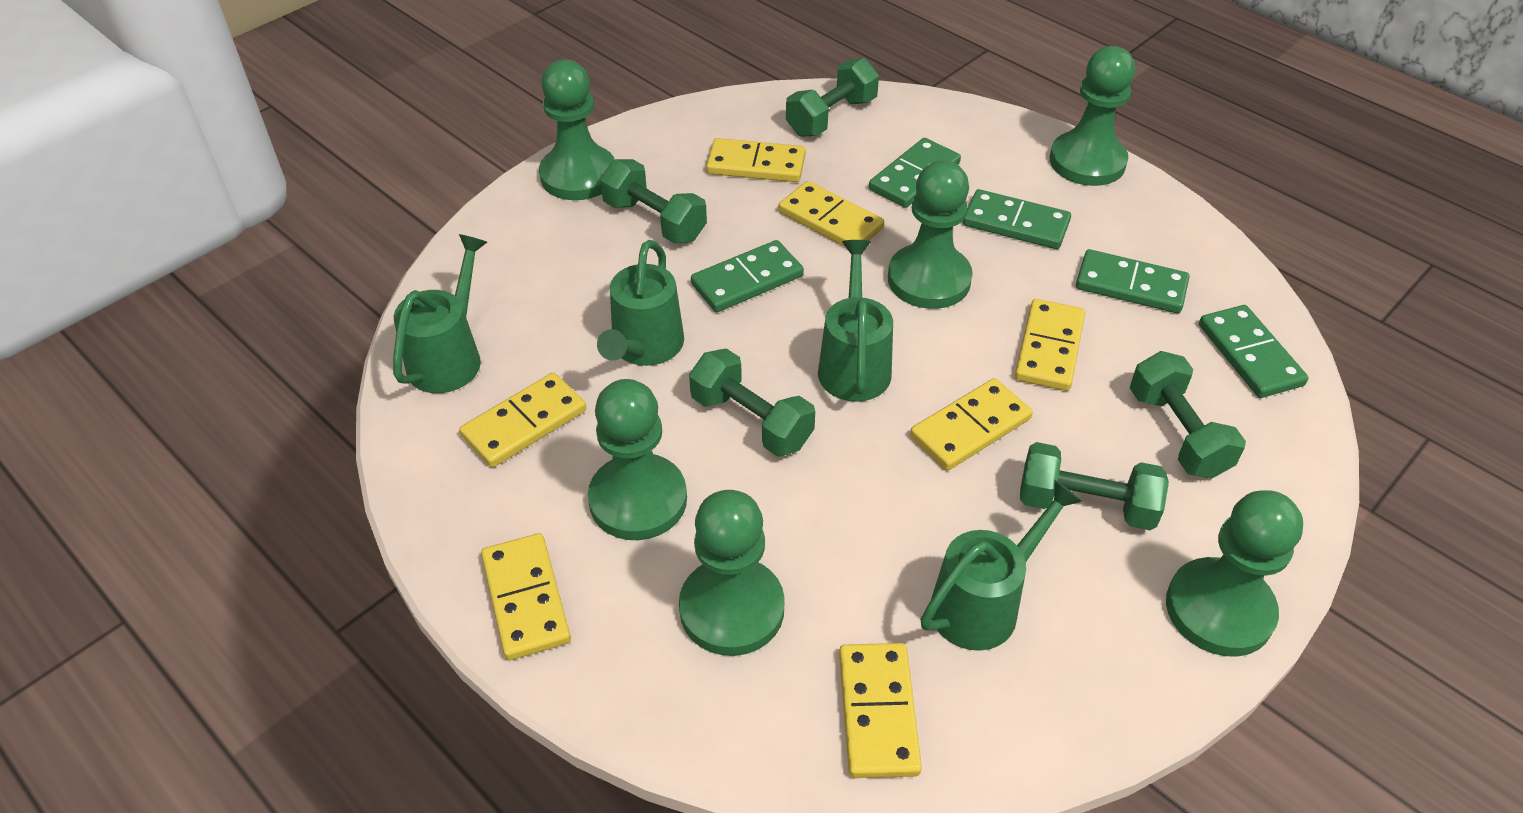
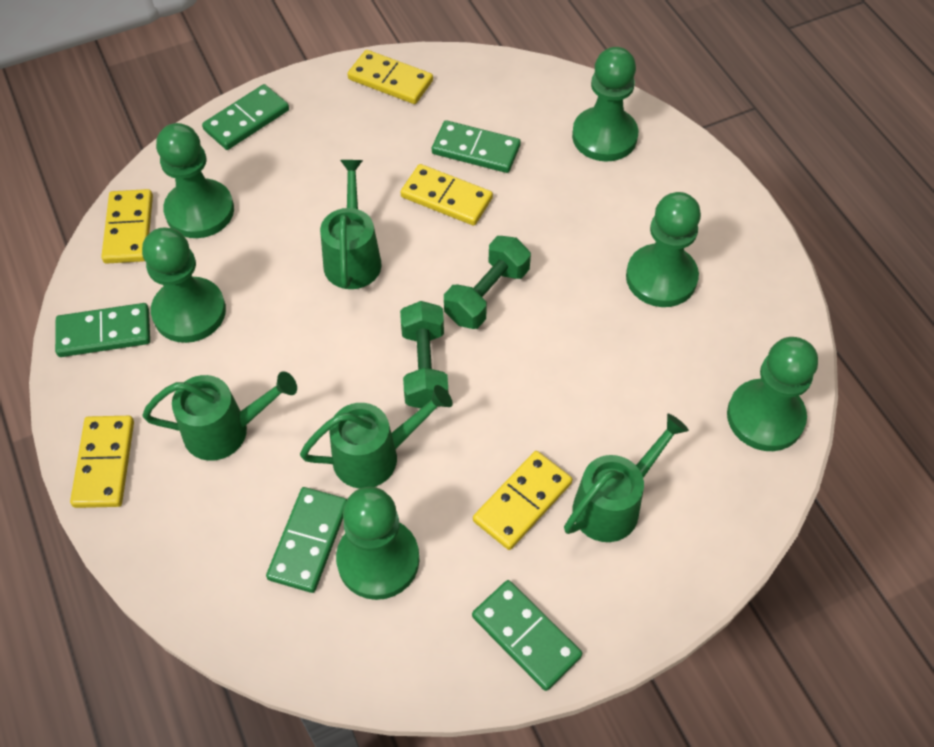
green dumbbell: 5 -> 2
yellow domino: 7 -> 5

